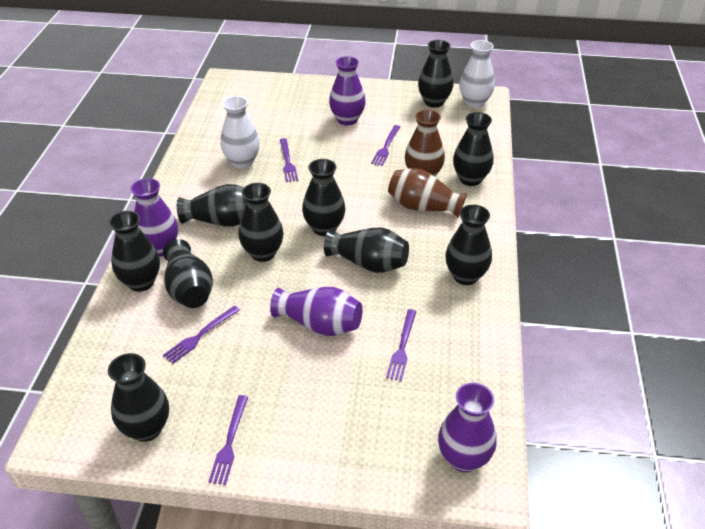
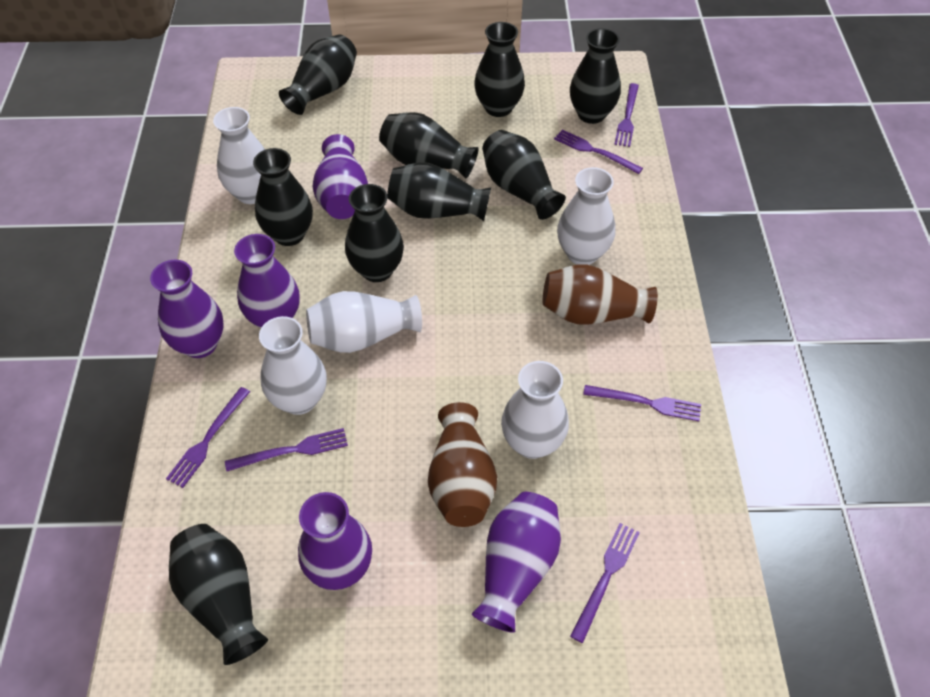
black vase: 10 -> 9
purple fork: 5 -> 6
purple vase: 4 -> 5
white vase: 2 -> 5

